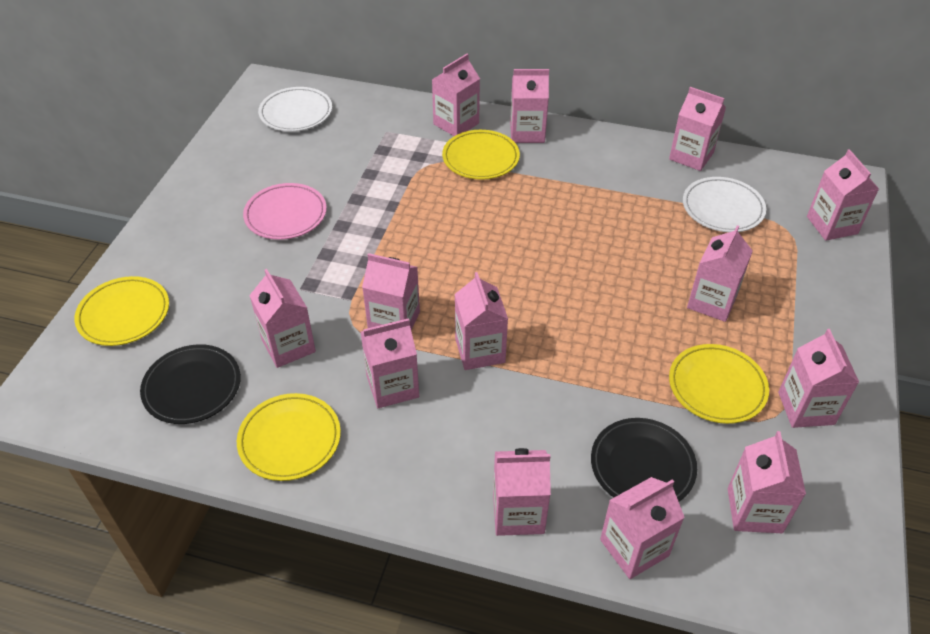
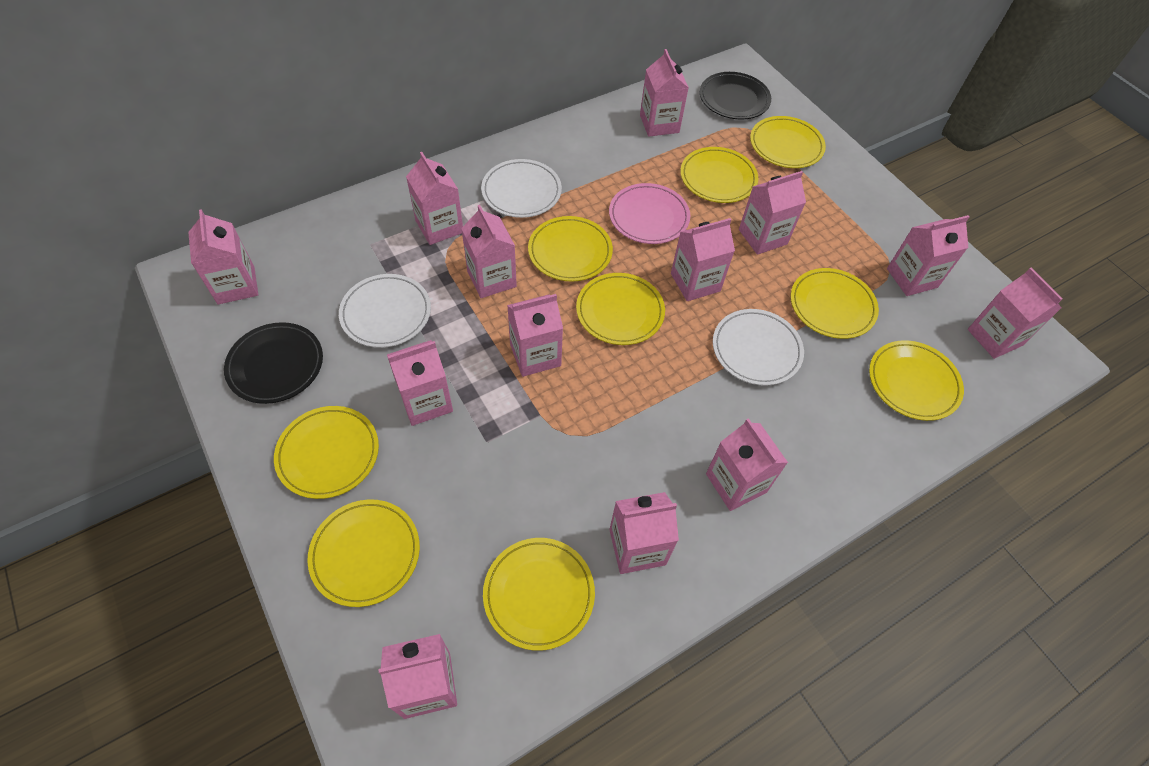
white plate: 2 -> 3
yellow plate: 4 -> 9

